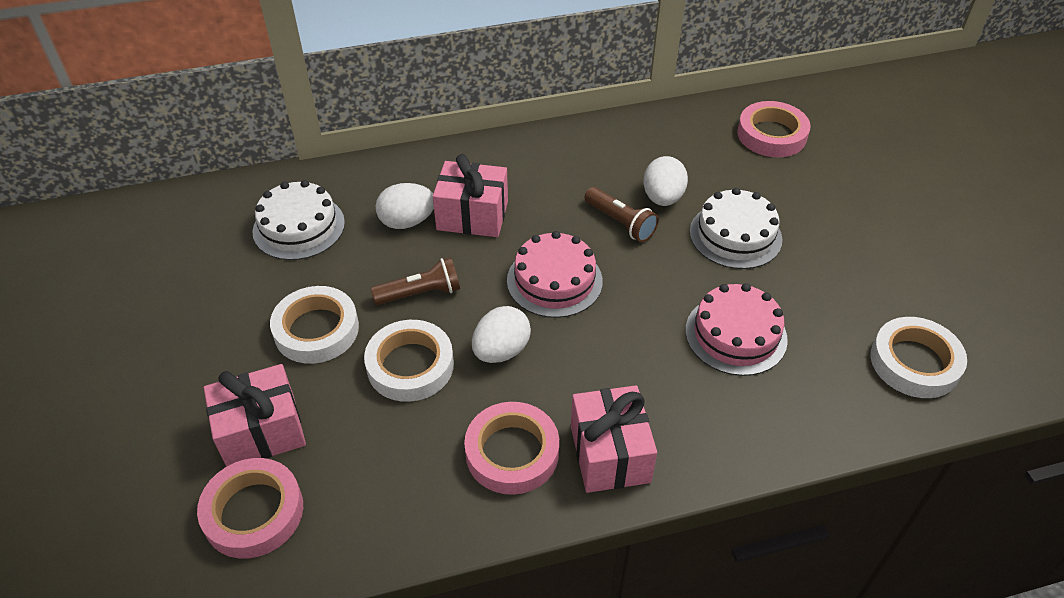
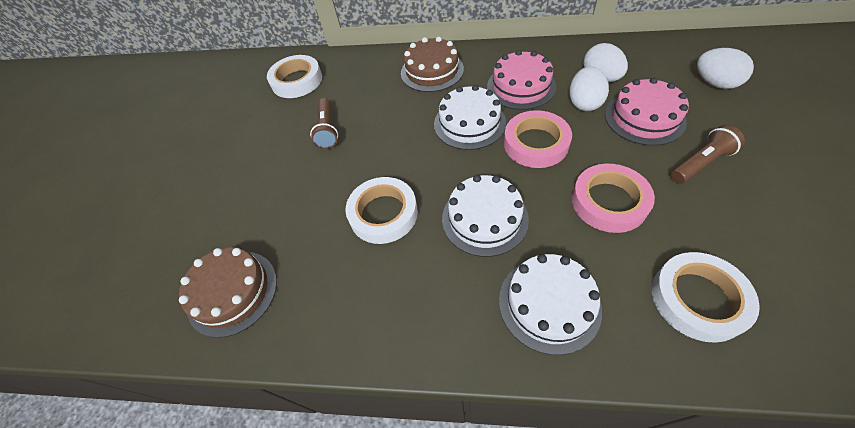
brown cake: 0 -> 2
pink gift: 3 -> 0
pink tape: 3 -> 2
white cake: 2 -> 3

